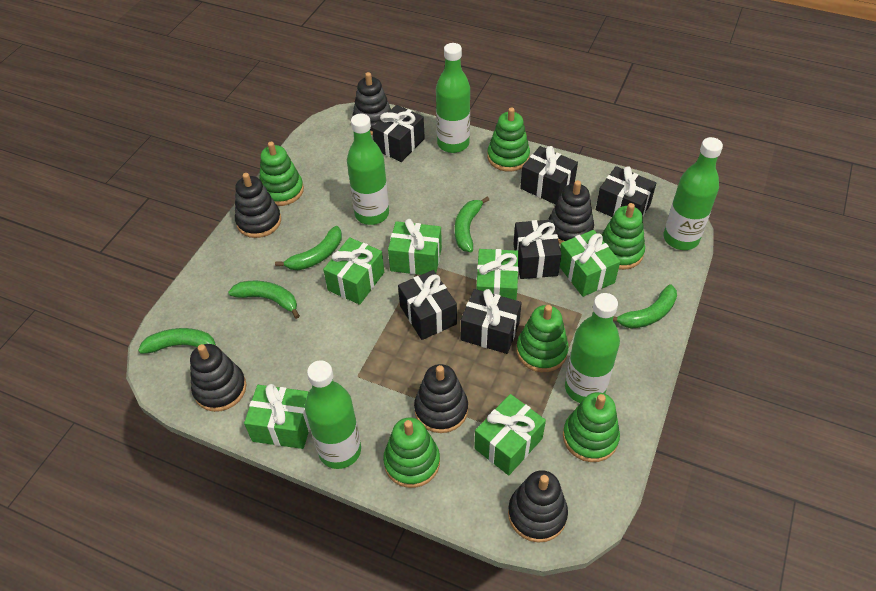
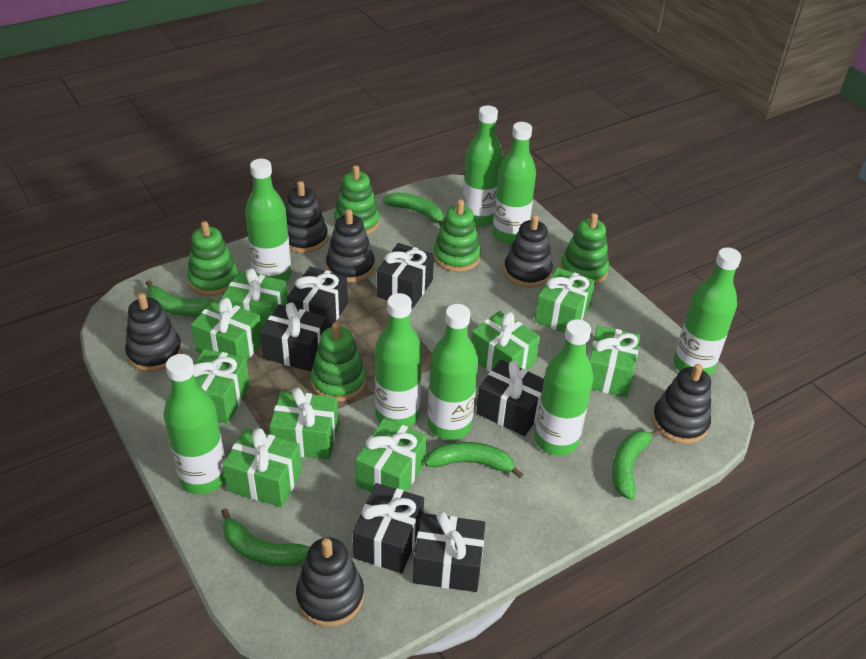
green bottle: 5 -> 8
green gift: 6 -> 9
green stacking toy: 6 -> 5

